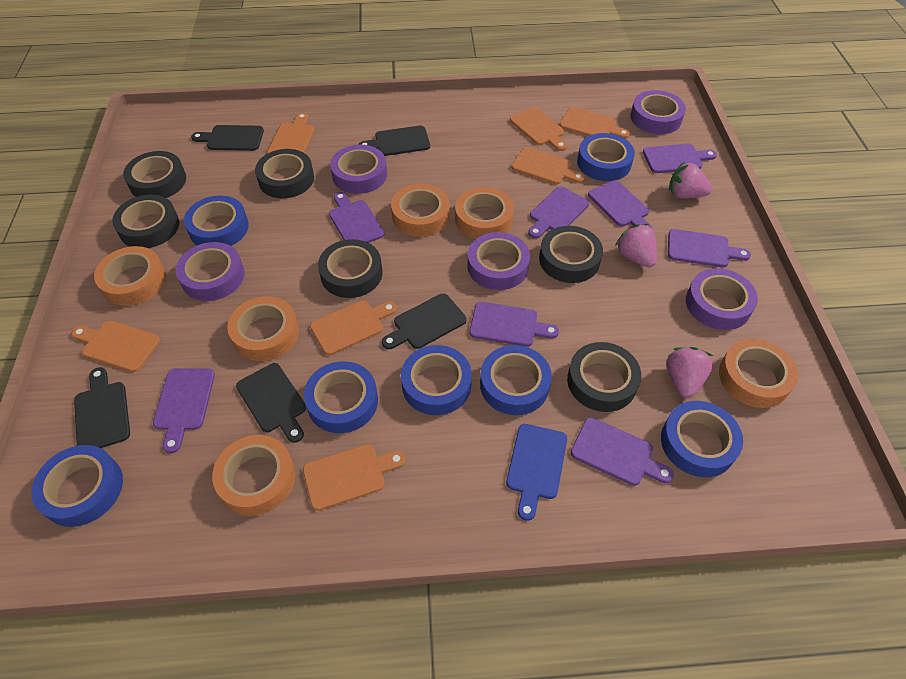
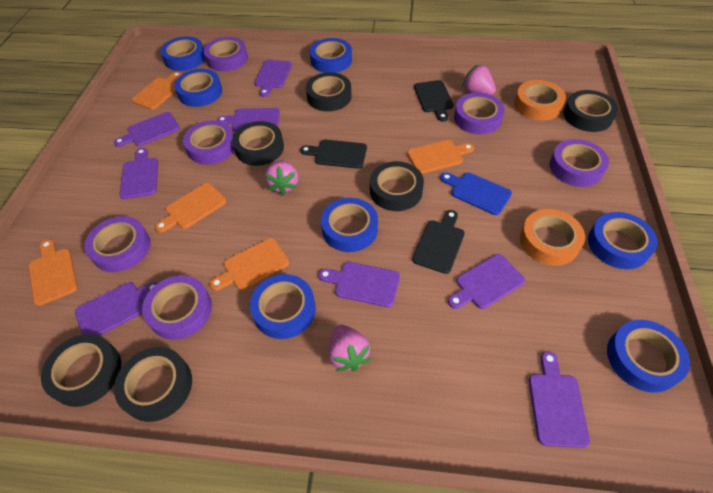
black cutting board: 5 -> 3
orange cutting board: 7 -> 5
orange tape: 6 -> 2
purple tape: 5 -> 6

